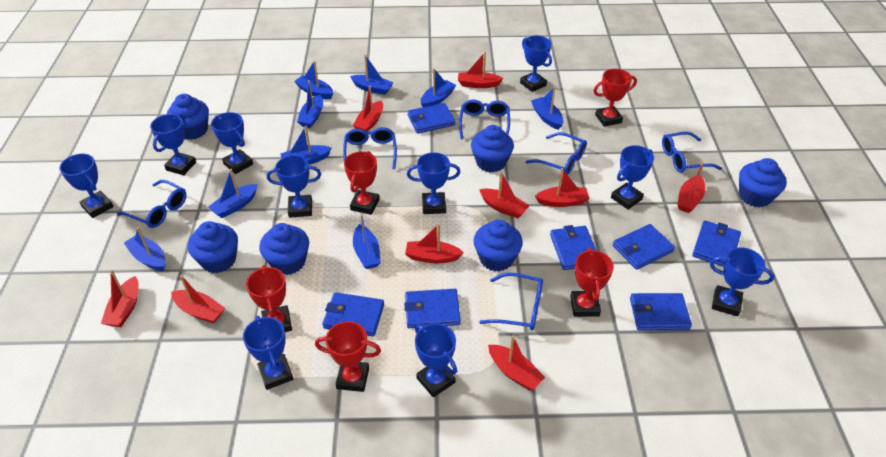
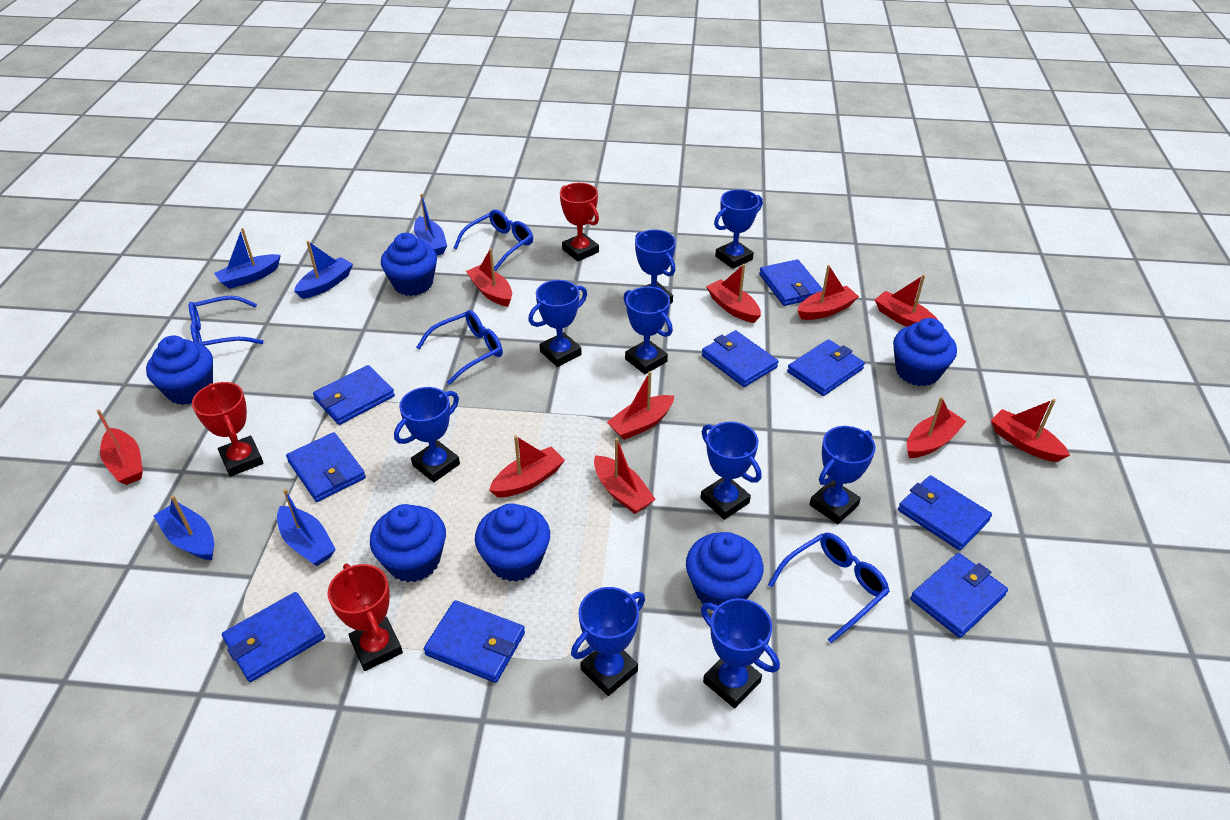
blue boat: 9 -> 5
blue glasses: 6 -> 4
blue trophy: 10 -> 9
blue wallet: 7 -> 9
red boat: 9 -> 10
red trophy: 5 -> 3

